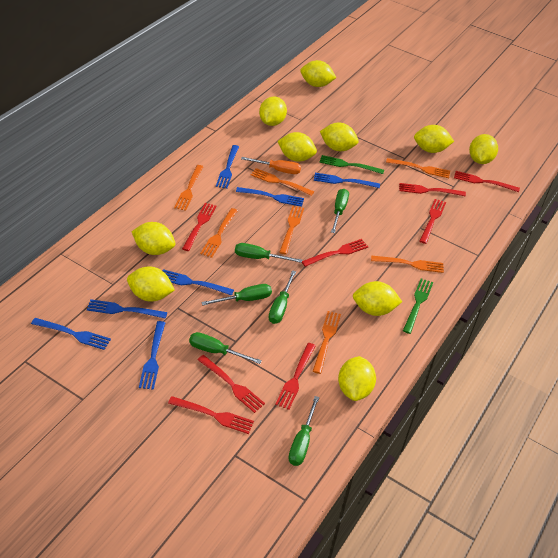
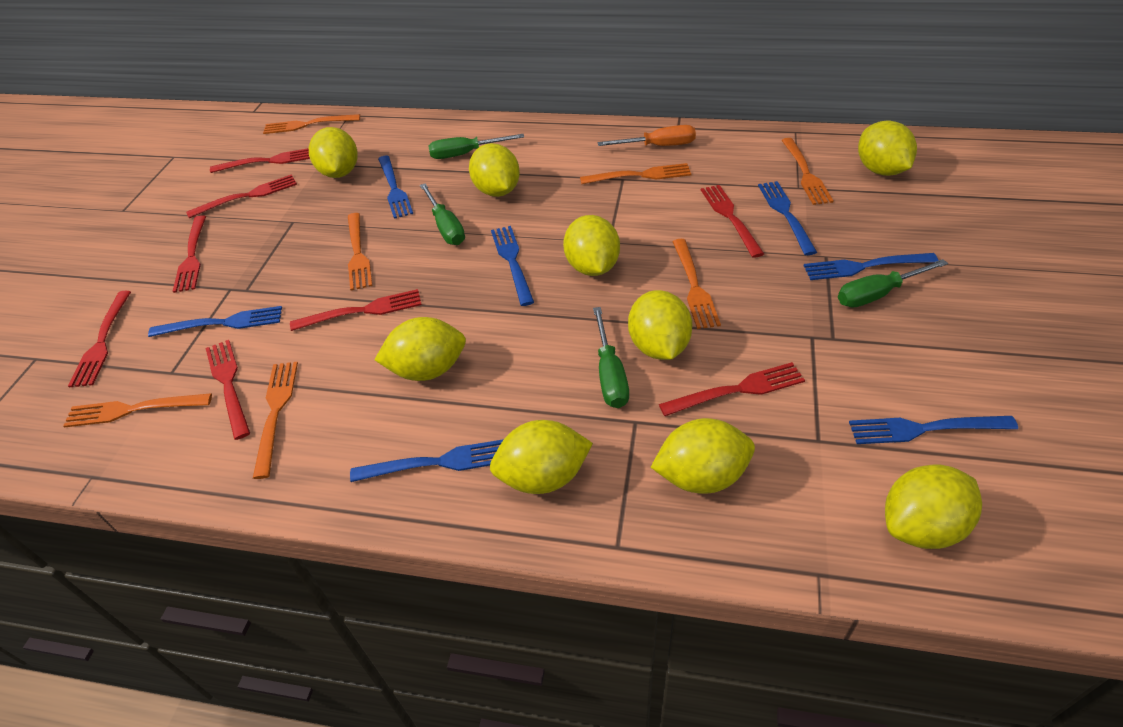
green fork: 2 -> 0
green screwdriver: 6 -> 4
yellow lemon: 10 -> 9

